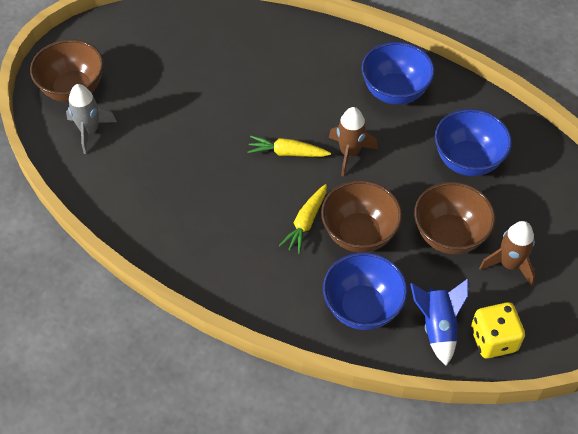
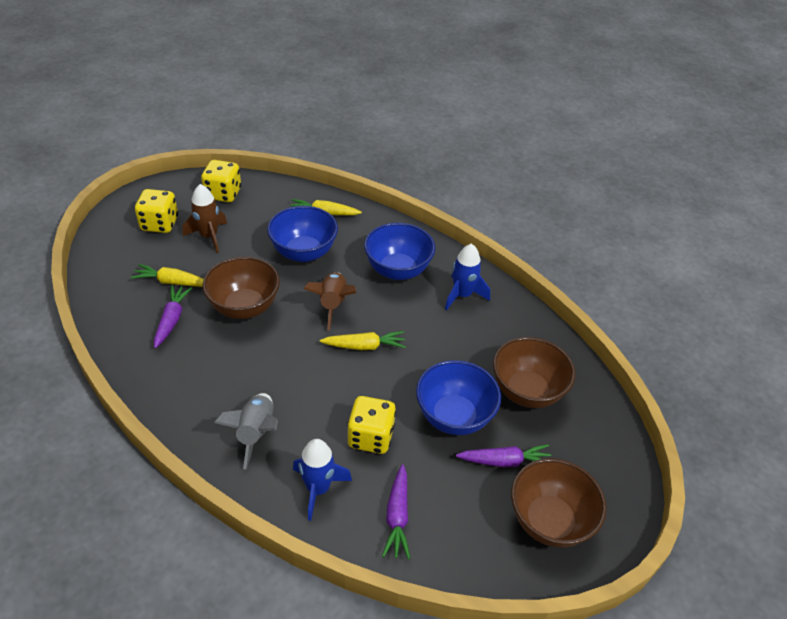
blue rocket: 1 -> 2
purple carrot: 0 -> 3
yellow carrot: 2 -> 3
yellow dice: 1 -> 3

